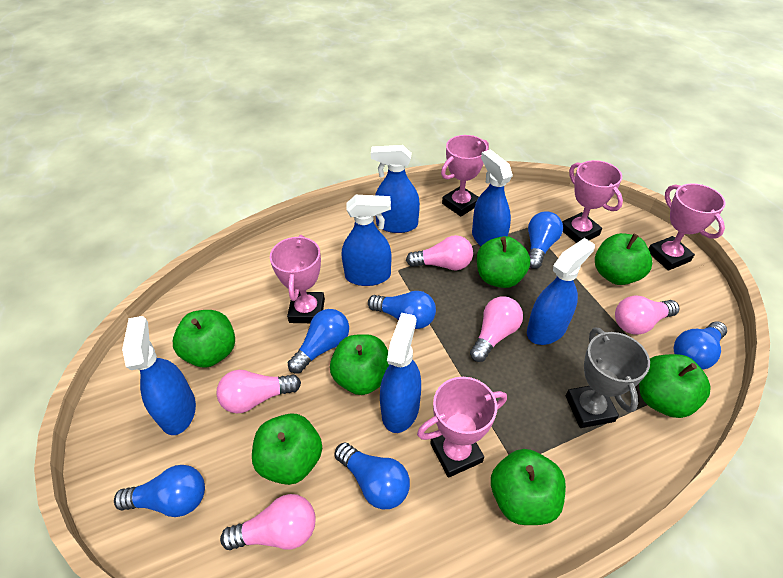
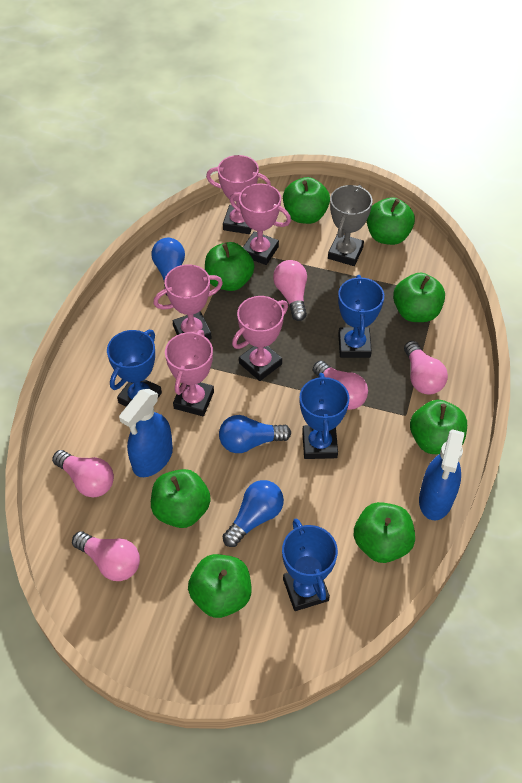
blue light bulb: 6 -> 3
blue spray bottle: 6 -> 2
blue trophy: 0 -> 4
green apple: 7 -> 8

